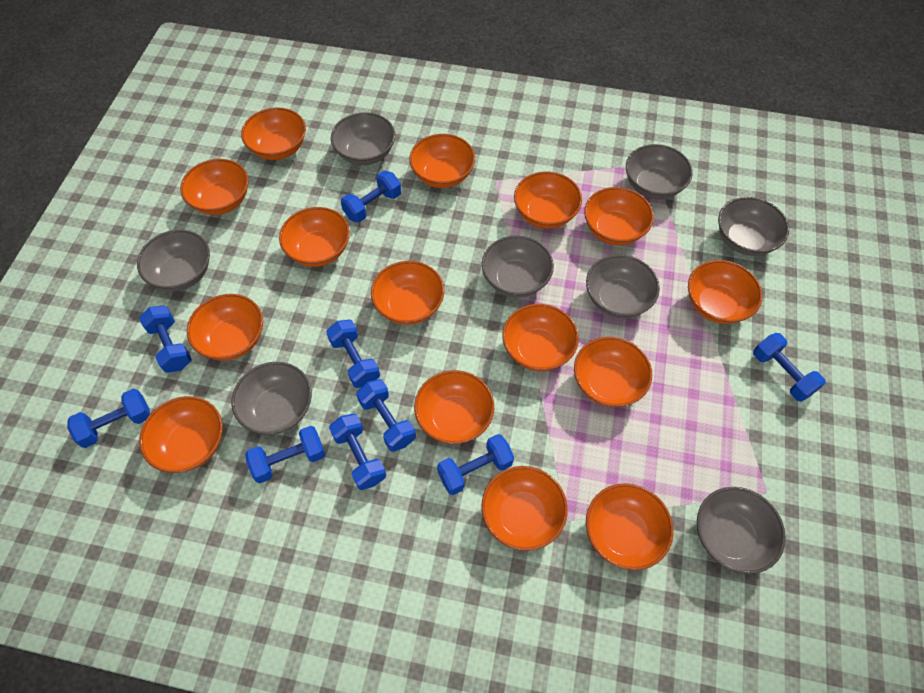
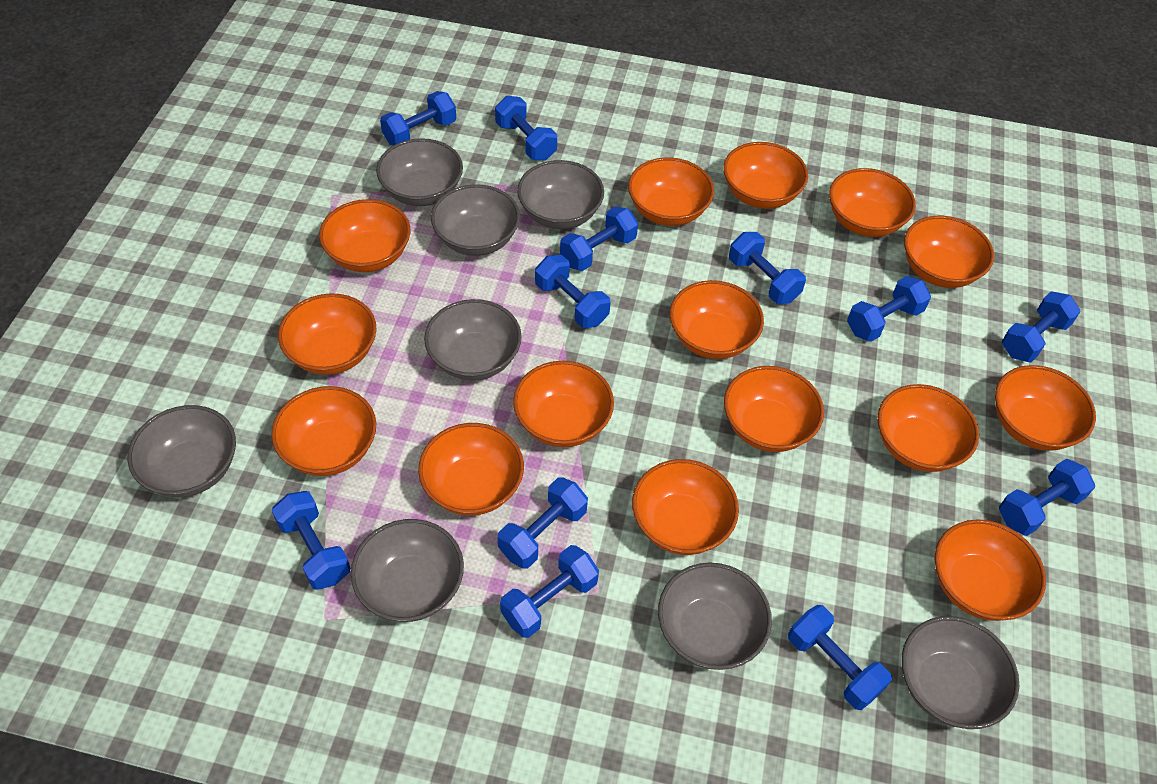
blue dumbbell: 9 -> 12

